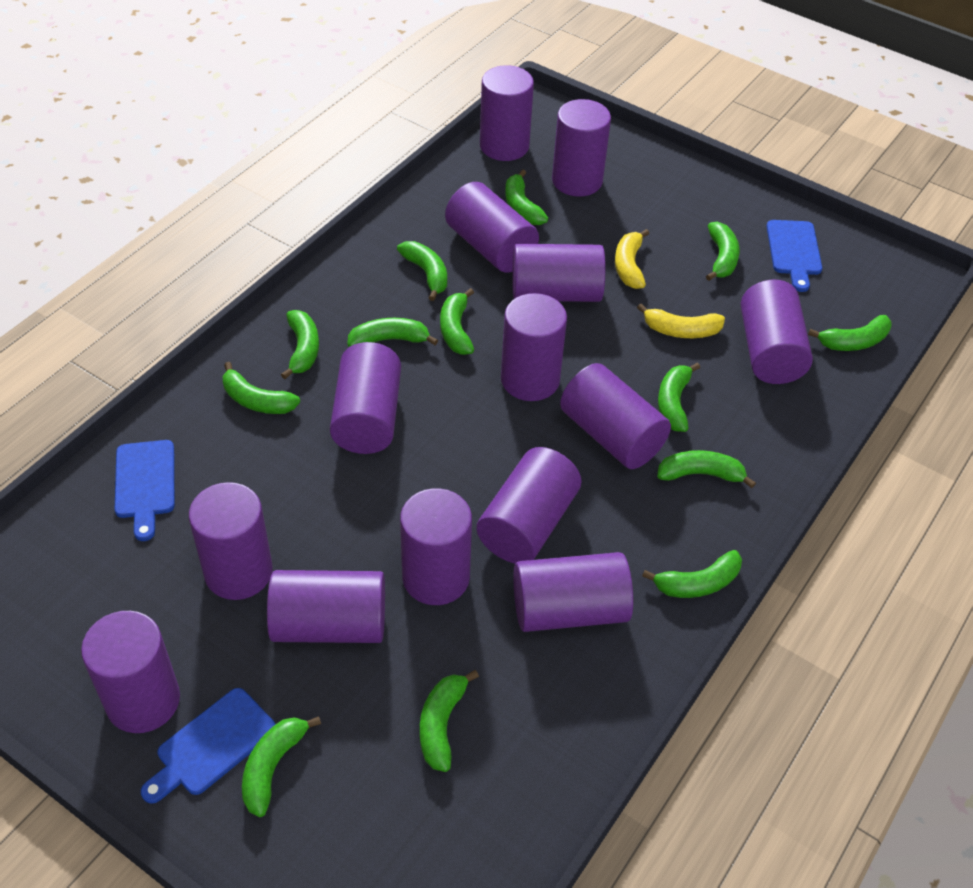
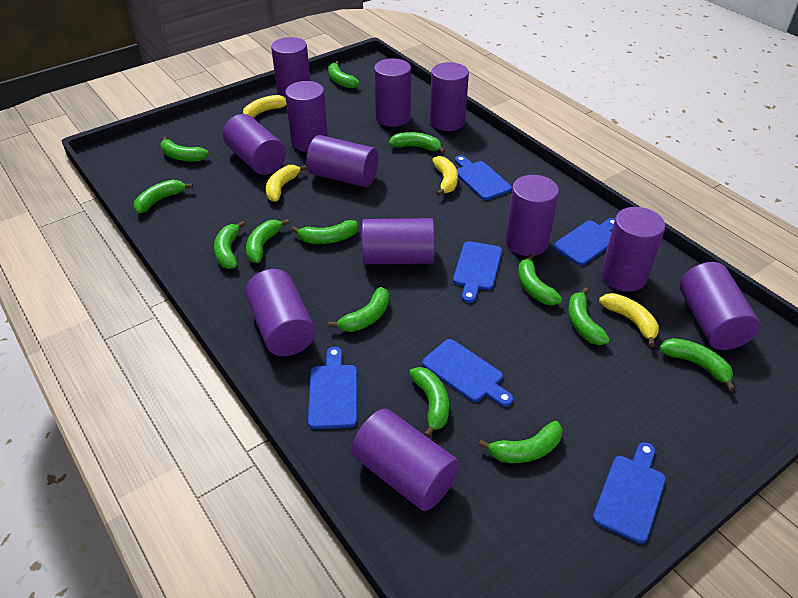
blue cutting board: 3 -> 6
purple cylinder: 14 -> 12
yellow banana: 2 -> 4

